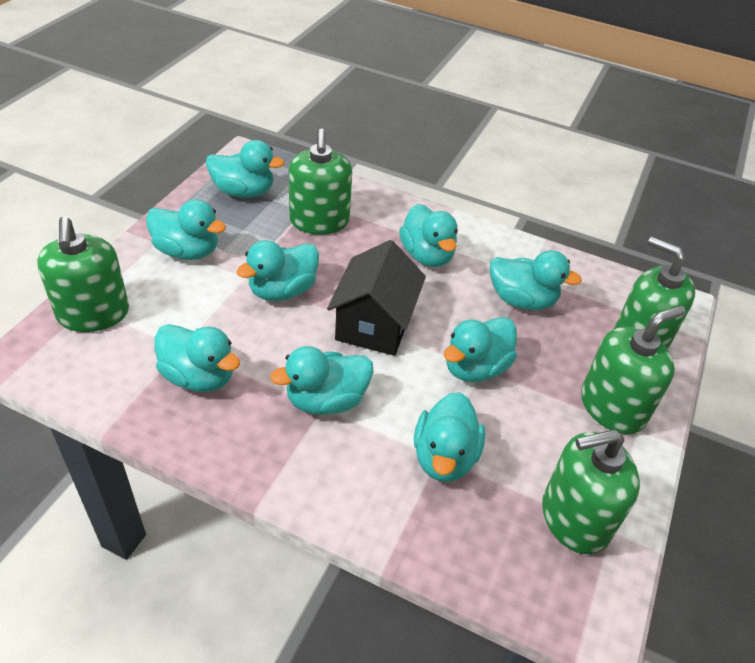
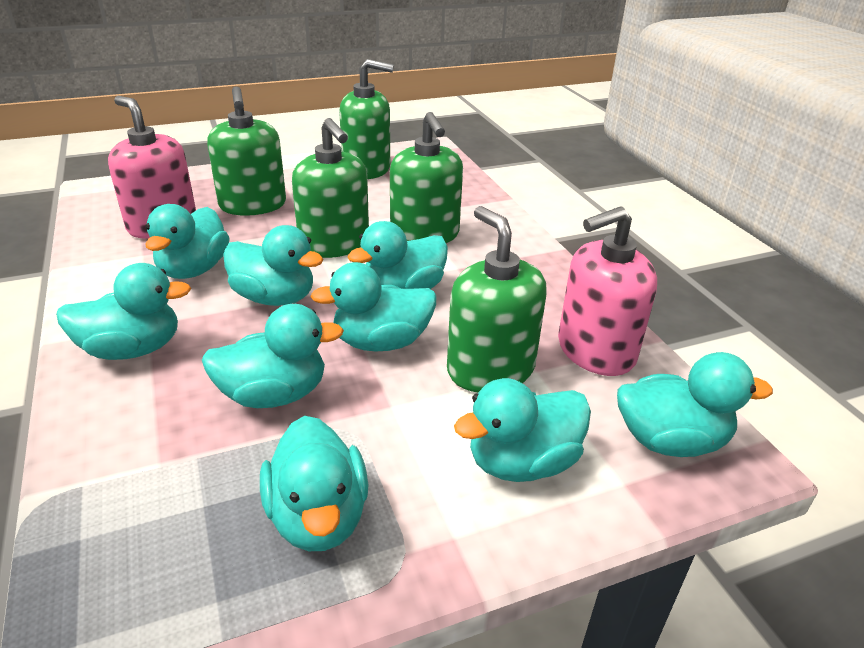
black house: 1 -> 0
pink soap dispenser: 0 -> 2

